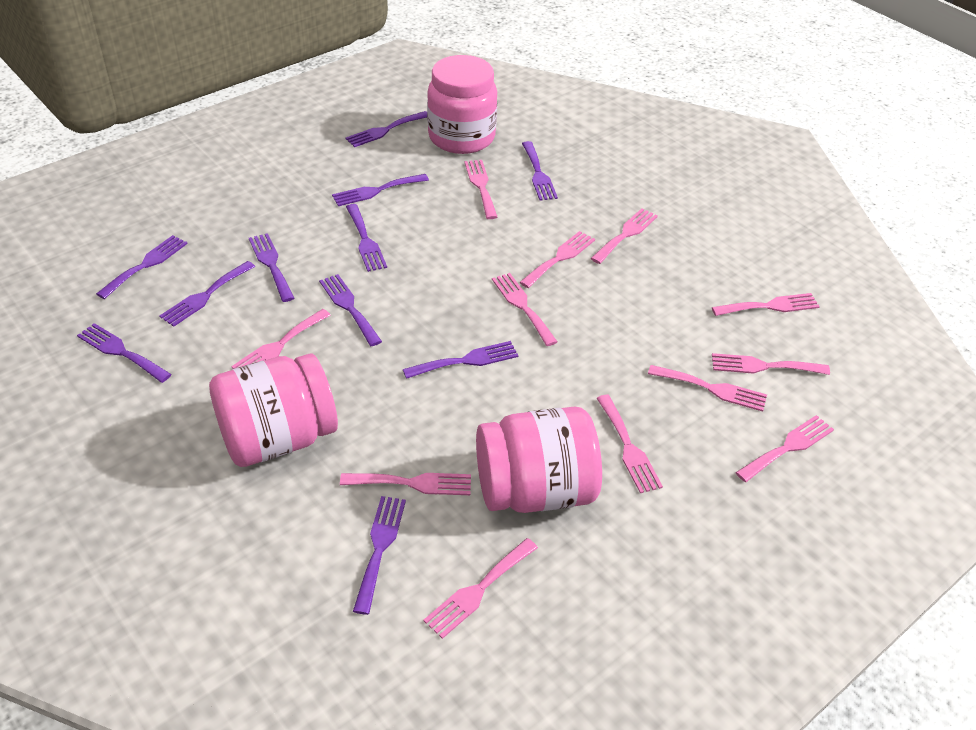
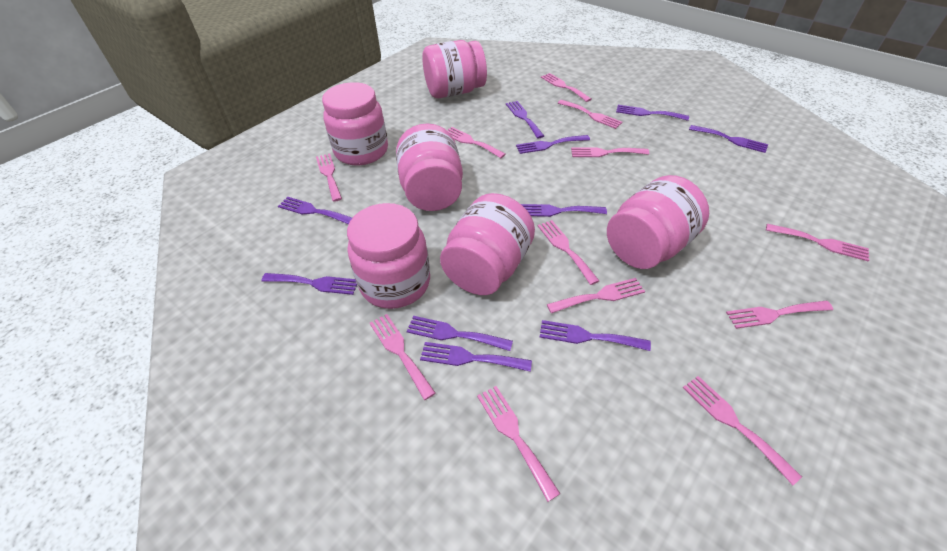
pink jar: 3 -> 6
purple fork: 11 -> 10

